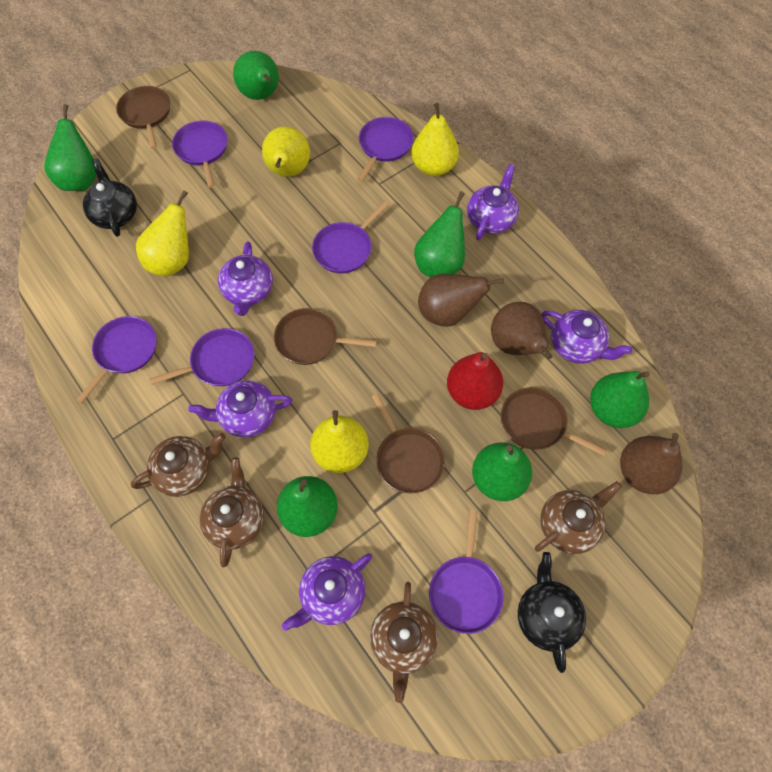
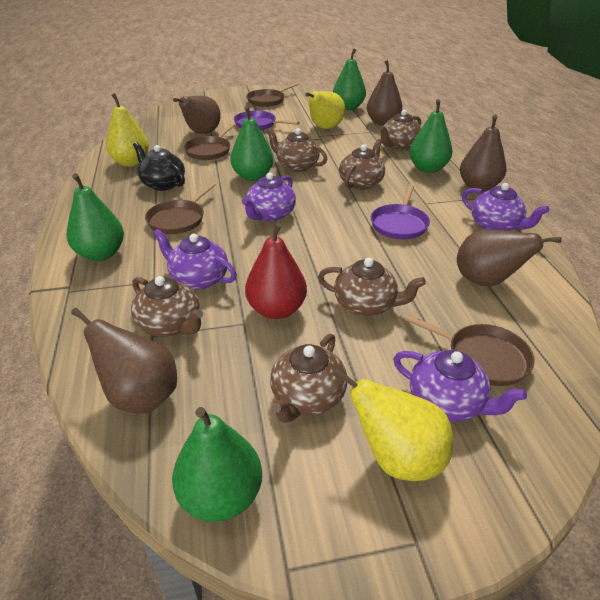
black teapot: 2 -> 1
brown pear: 3 -> 5
brown teapot: 4 -> 6
green pear: 6 -> 5
purple pan: 6 -> 2
purple teapot: 5 -> 4
yellow pear: 4 -> 3

